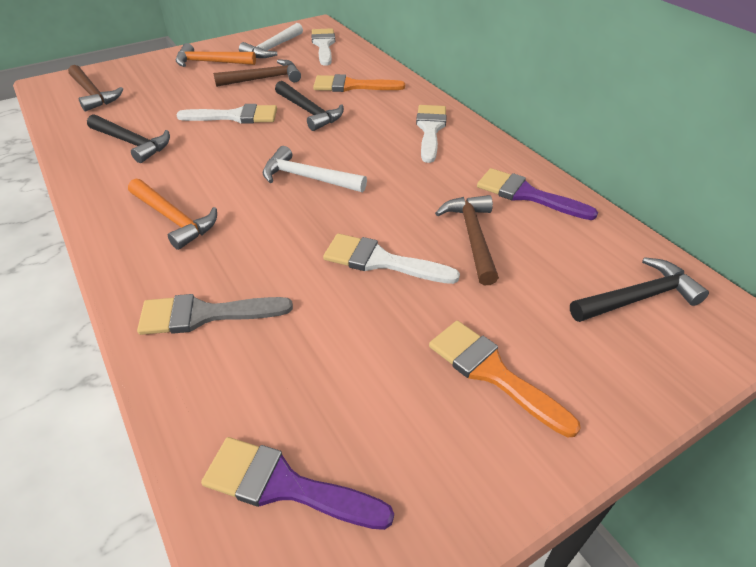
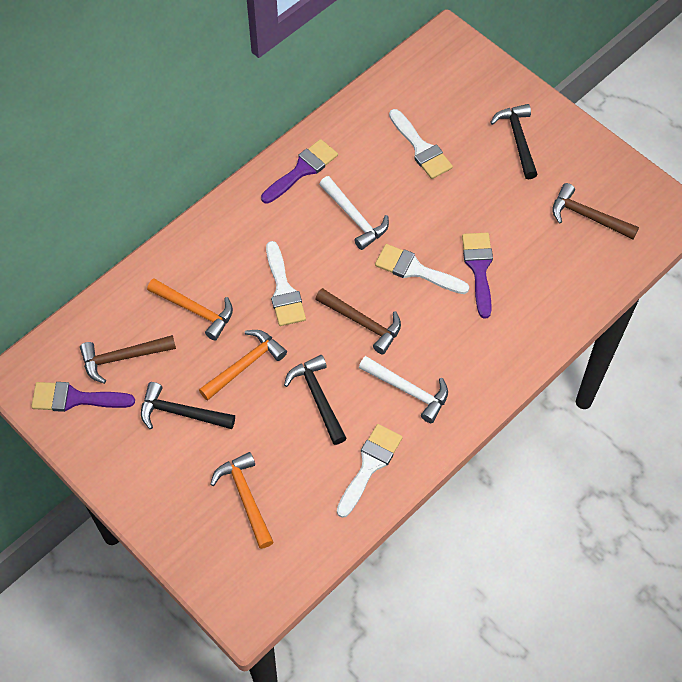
grey brush: 1 -> 0
orange brush: 2 -> 0
orange hammer: 2 -> 3
purple brush: 2 -> 3

